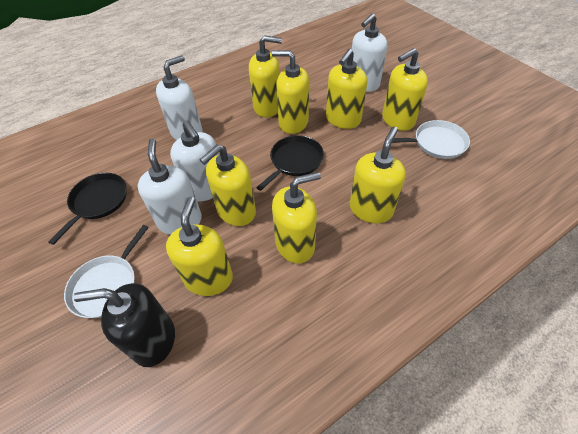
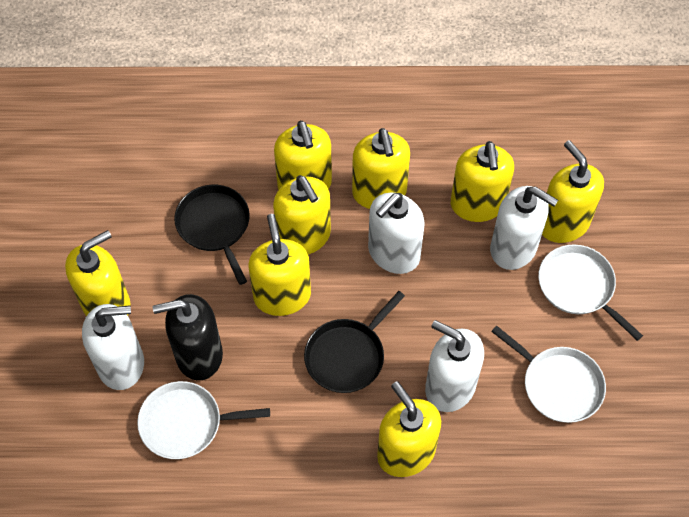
white pan: 2 -> 3

